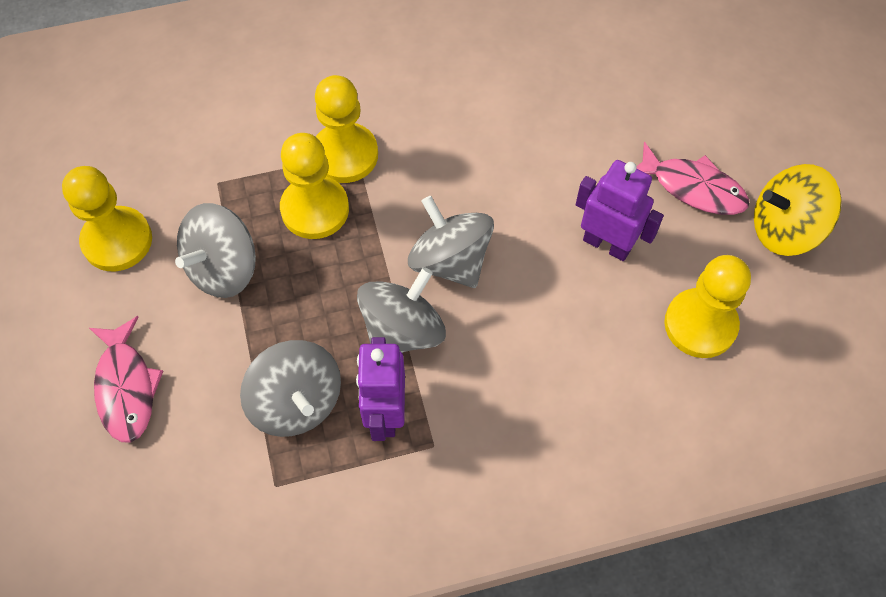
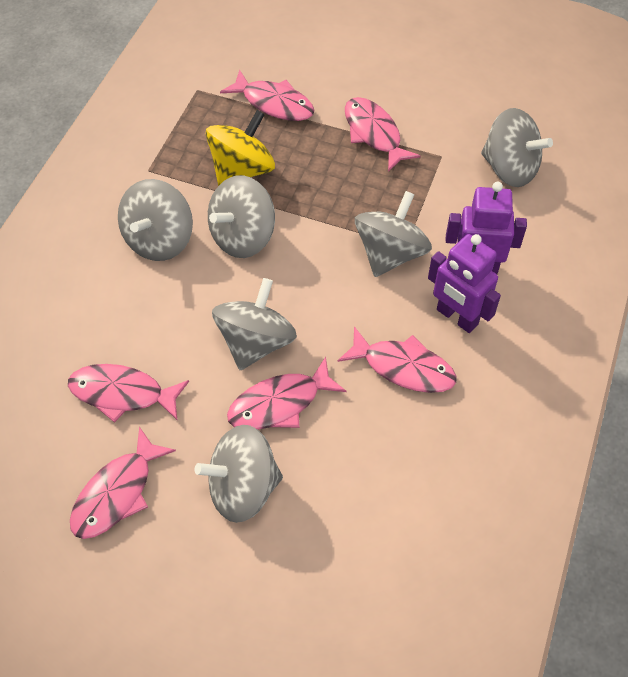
grey spinning top: 4 -> 6
pink fish: 2 -> 6
yellow pawn: 4 -> 0

